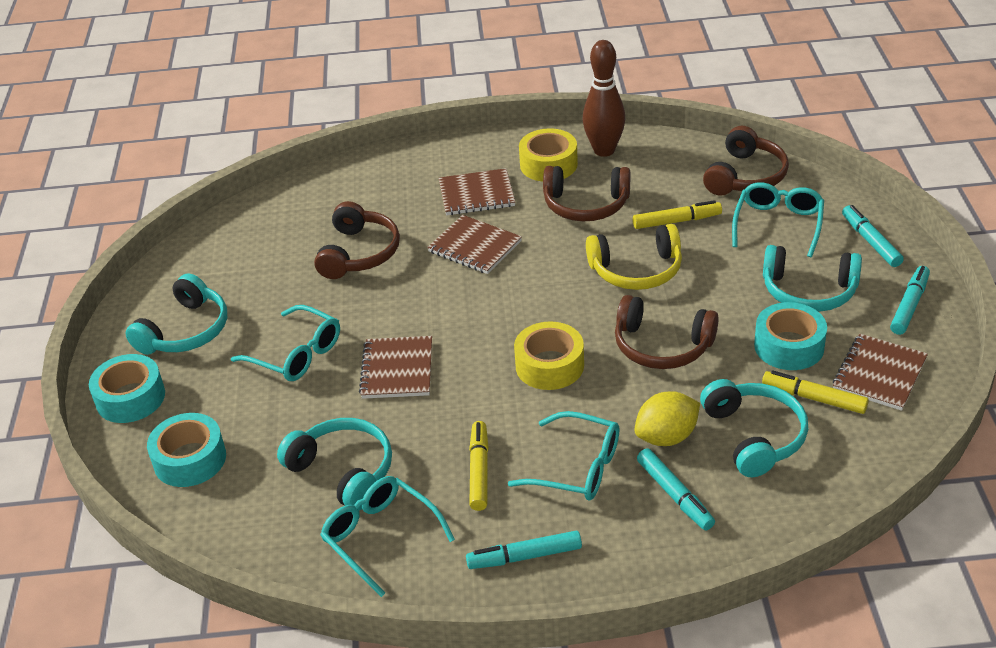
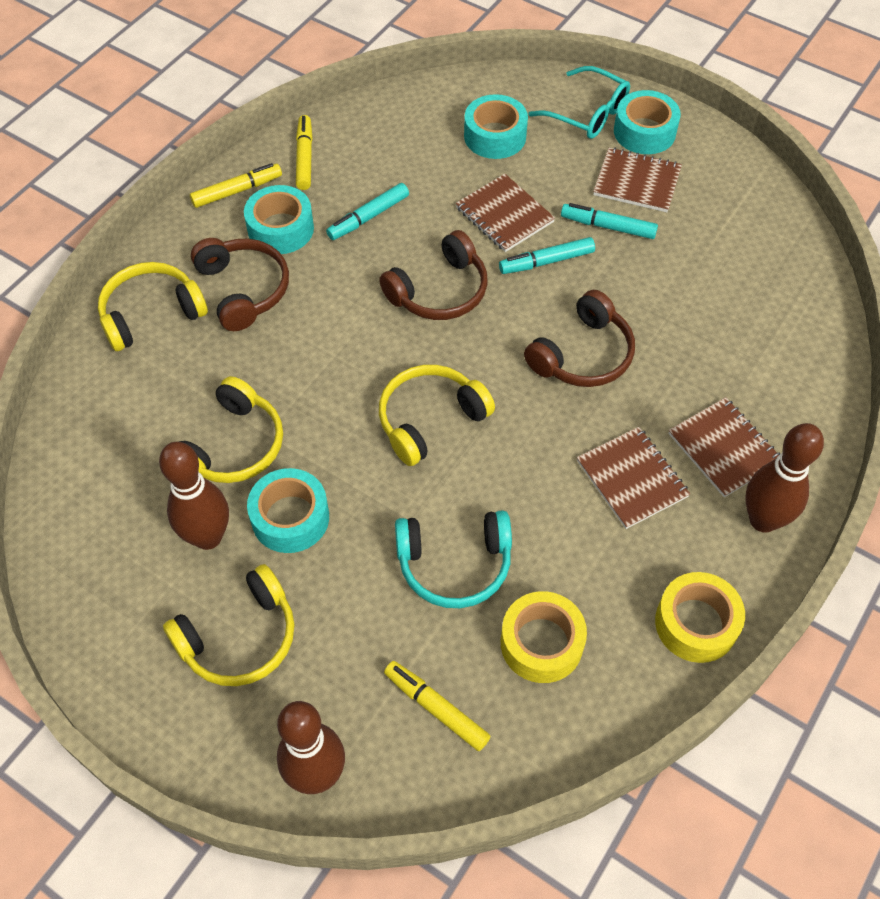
brown bowling pin: 1 -> 3
brown headphones: 4 -> 3
turquoise glasses: 4 -> 1
turquoise headphones: 4 -> 1
turquoise marker: 4 -> 3
turquoise tape: 3 -> 4
yellow headphones: 1 -> 4
yellow lemon: 1 -> 0

